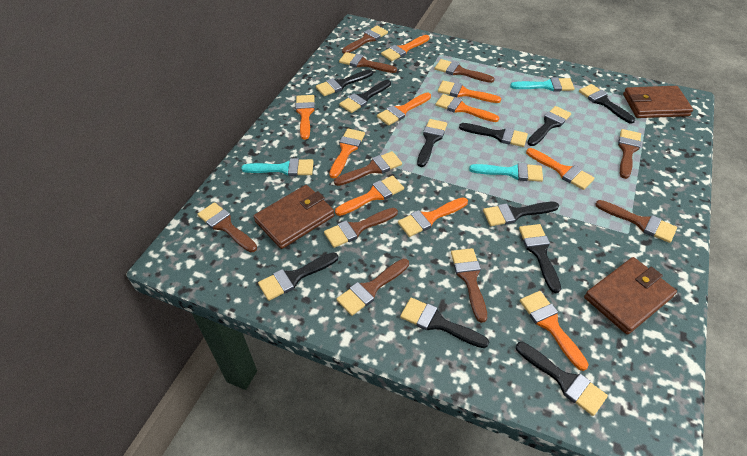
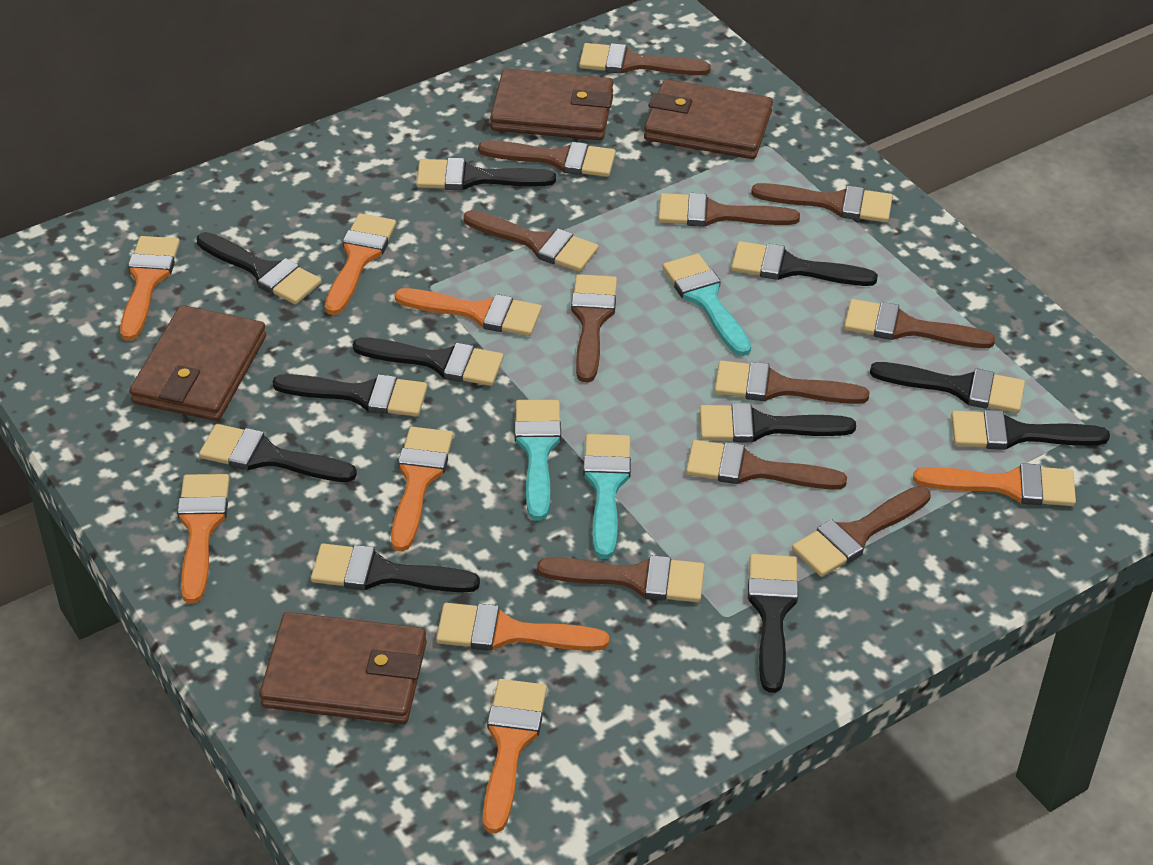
brown brush: 10 -> 11
brown wallet: 3 -> 4
orange brush: 10 -> 8

